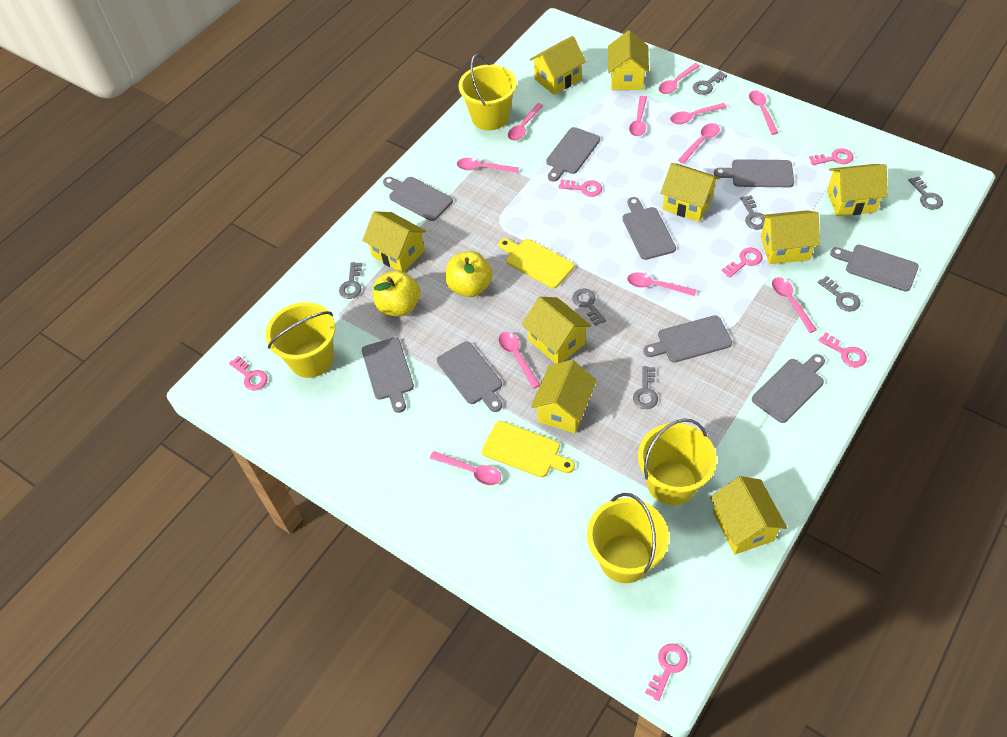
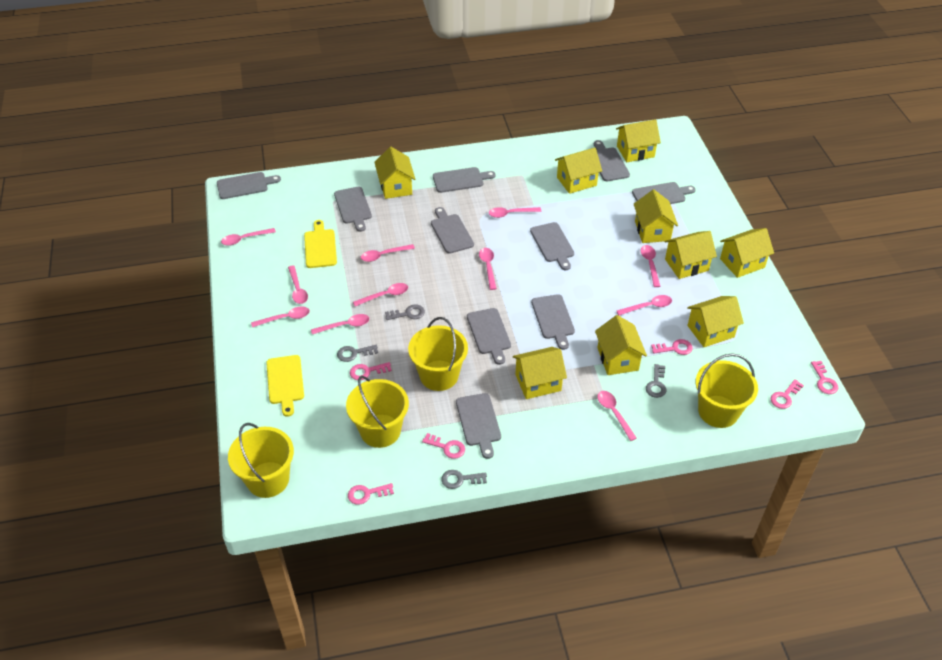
grey cutting board: 9 -> 10
grey key: 7 -> 4
yellow apple: 2 -> 0

